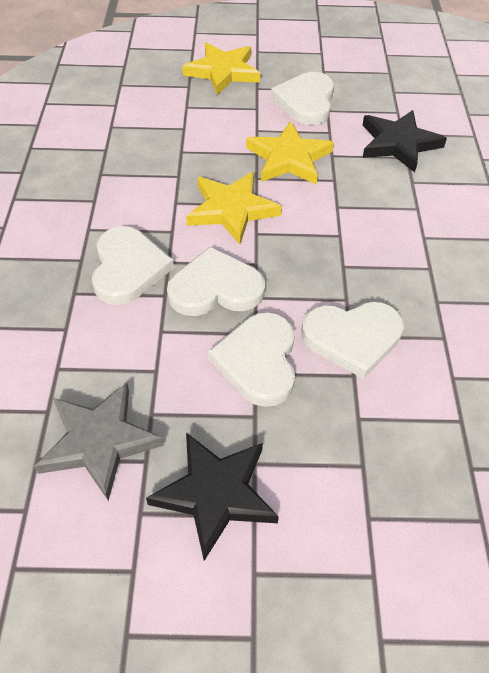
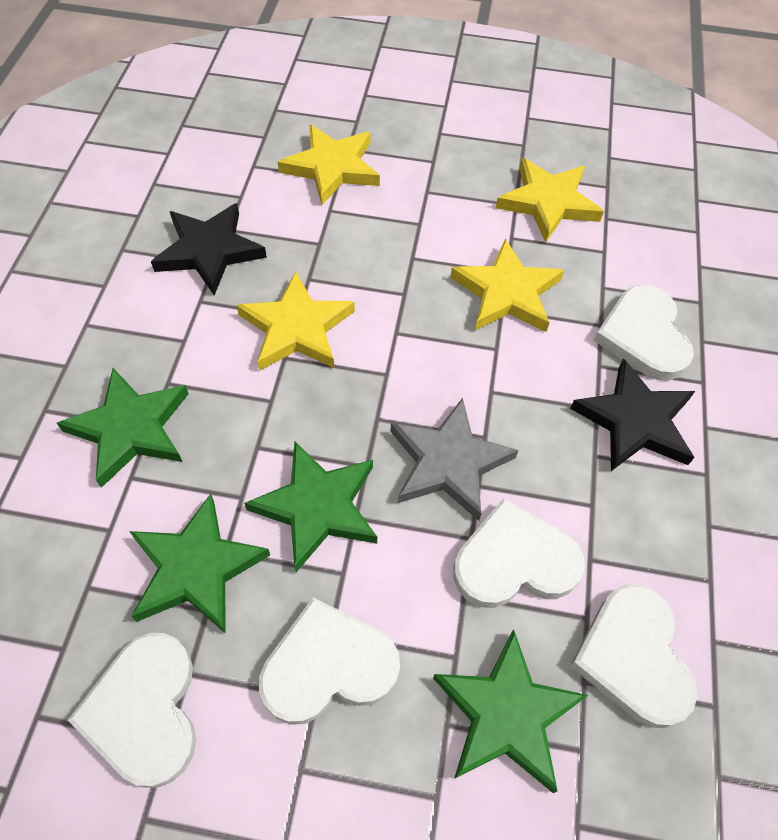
green star: 0 -> 4
yellow star: 3 -> 4

